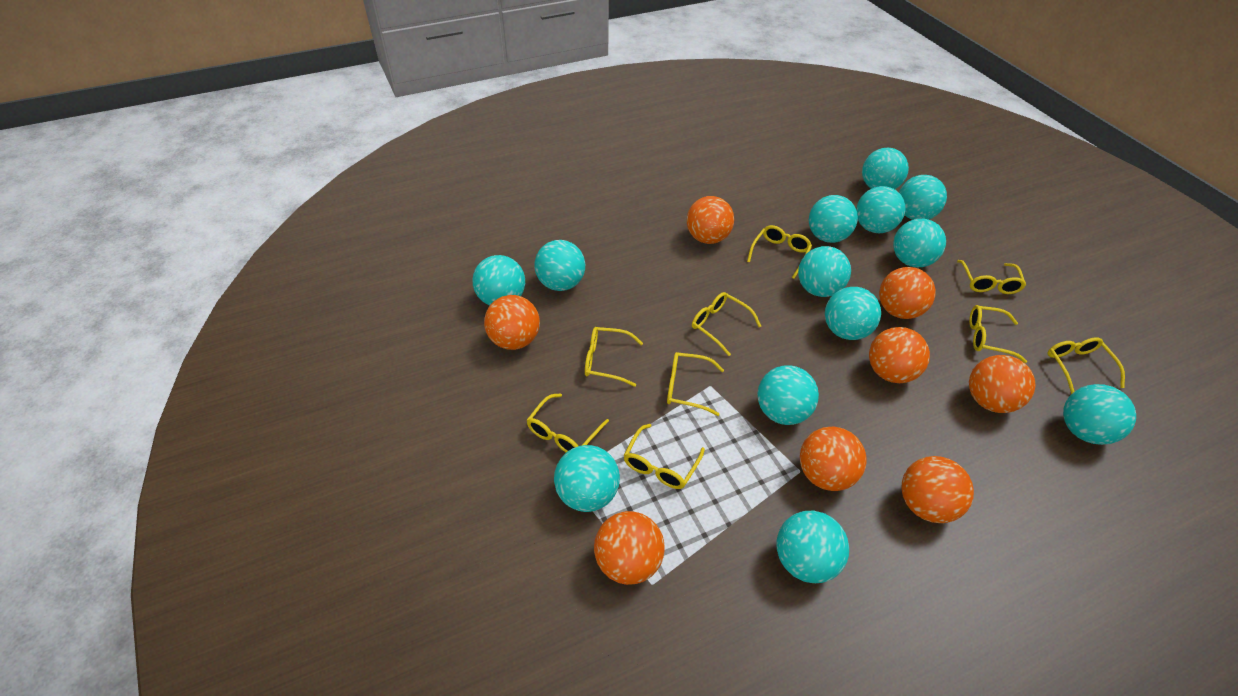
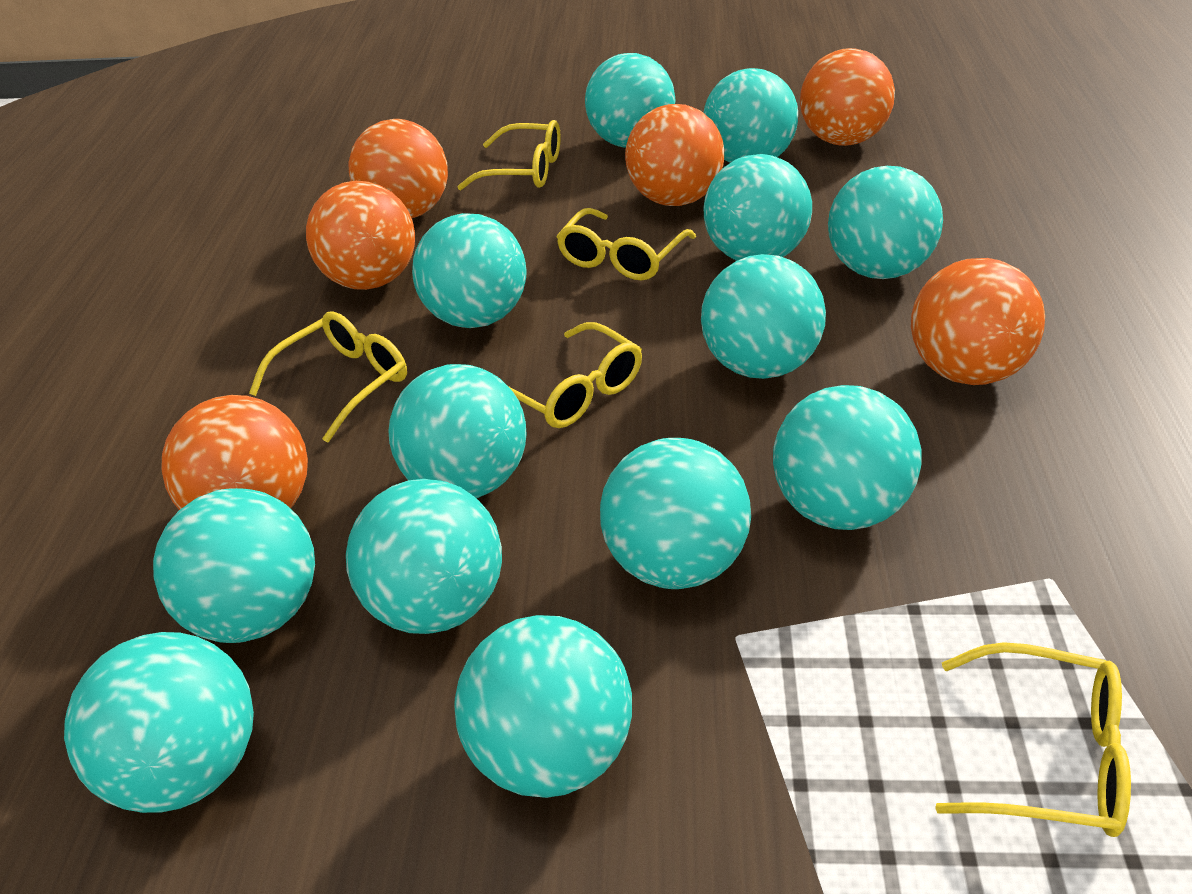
orange ball: 8 -> 6
yellow glasses: 9 -> 5

